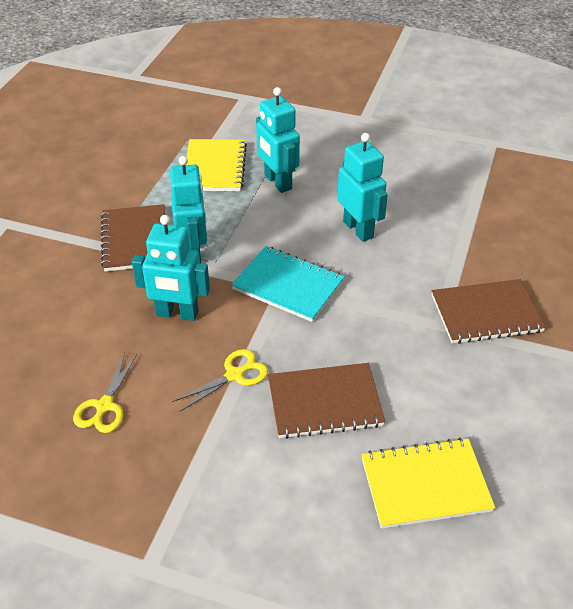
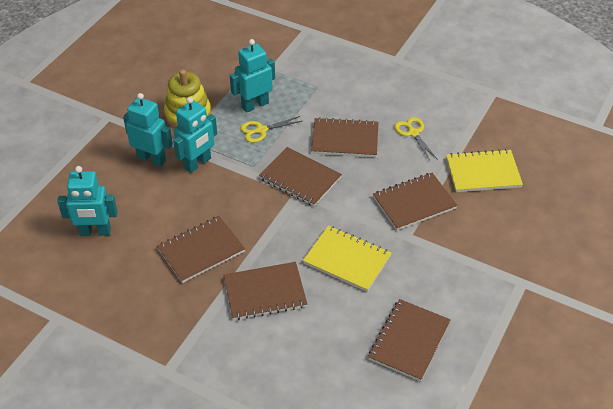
brown notebook: 3 -> 6
turquoise notebook: 1 -> 0
yellow stacking toy: 0 -> 1

